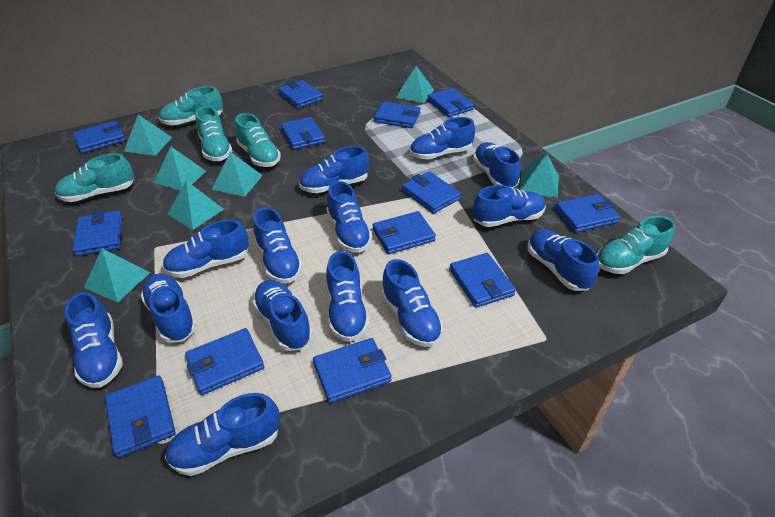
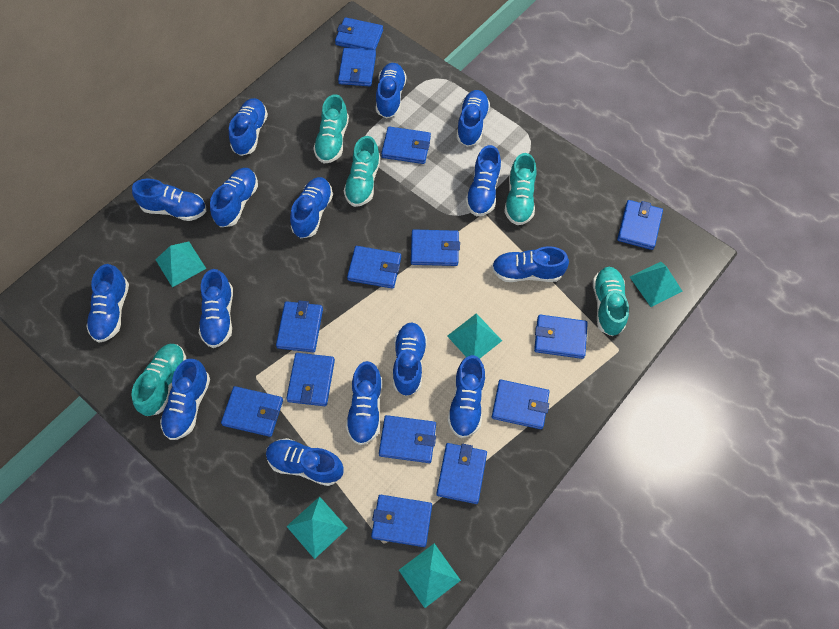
blue shoe: 14 -> 15
blue wallet: 13 -> 14
turquoise pyramid: 7 -> 5

